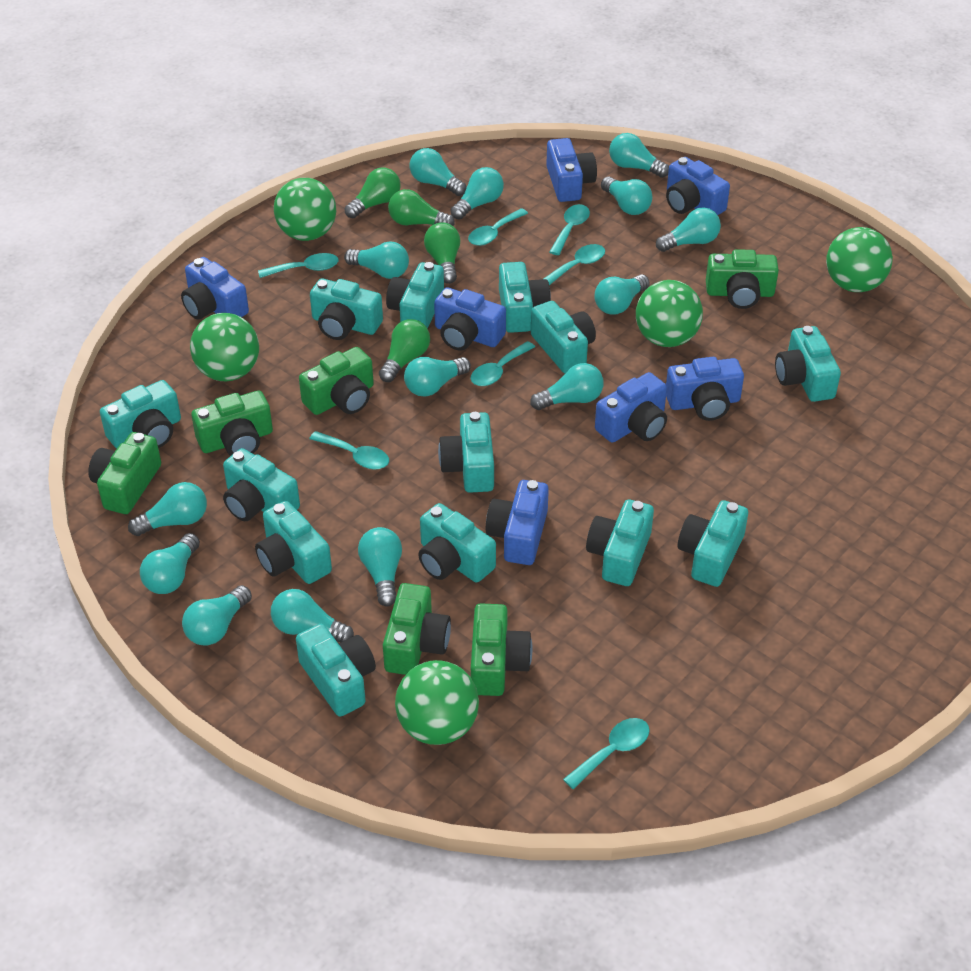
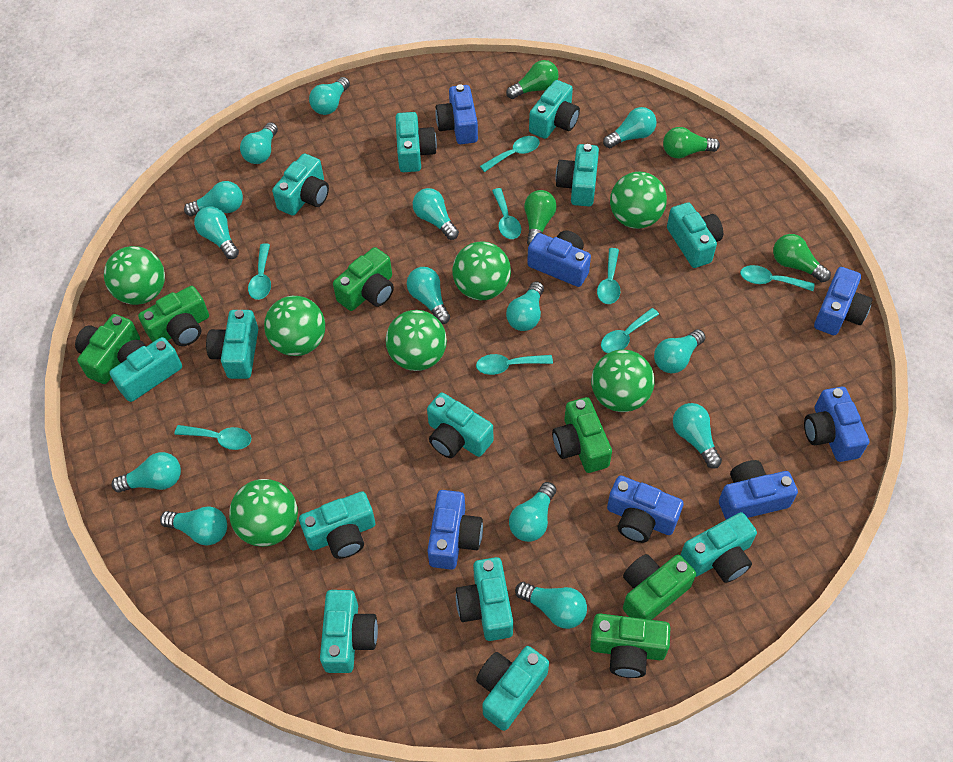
green ball: 5 -> 7
turquoise spoon: 7 -> 8

